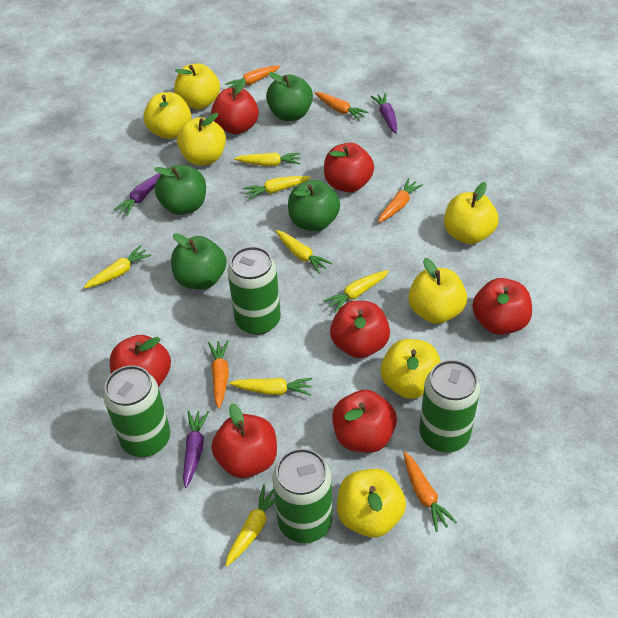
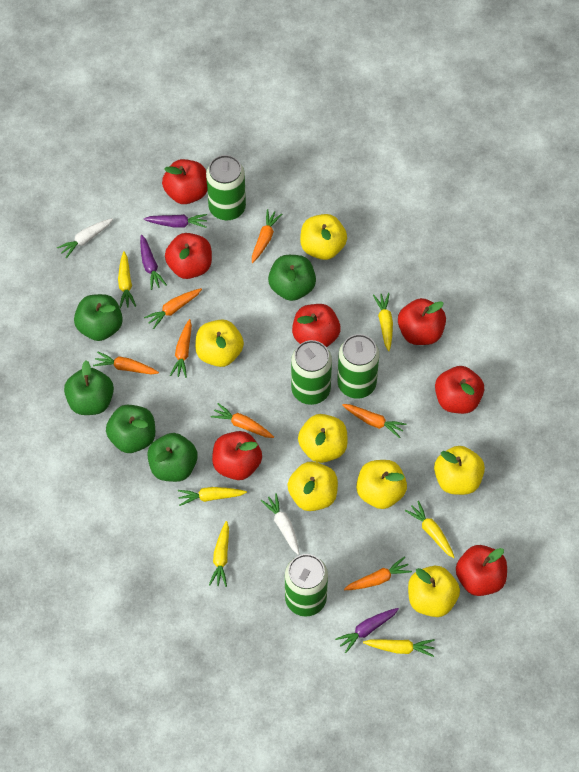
green apple: 4 -> 5
orange carrot: 5 -> 7
white carrot: 0 -> 2
yellow carrot: 7 -> 6

